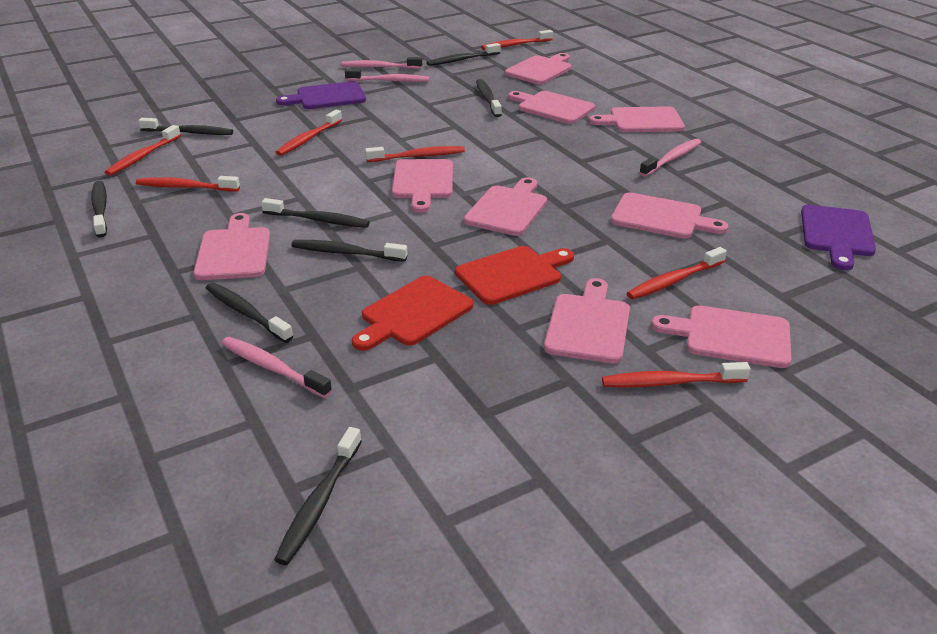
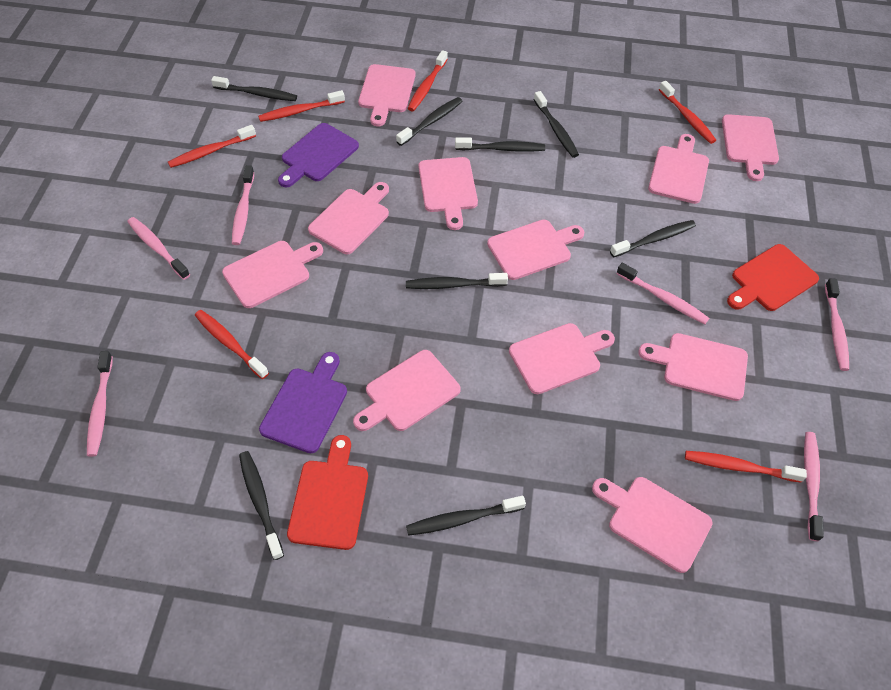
pink cutting board: 9 -> 11
pink toothbrush: 4 -> 6
red toothbrush: 7 -> 6

